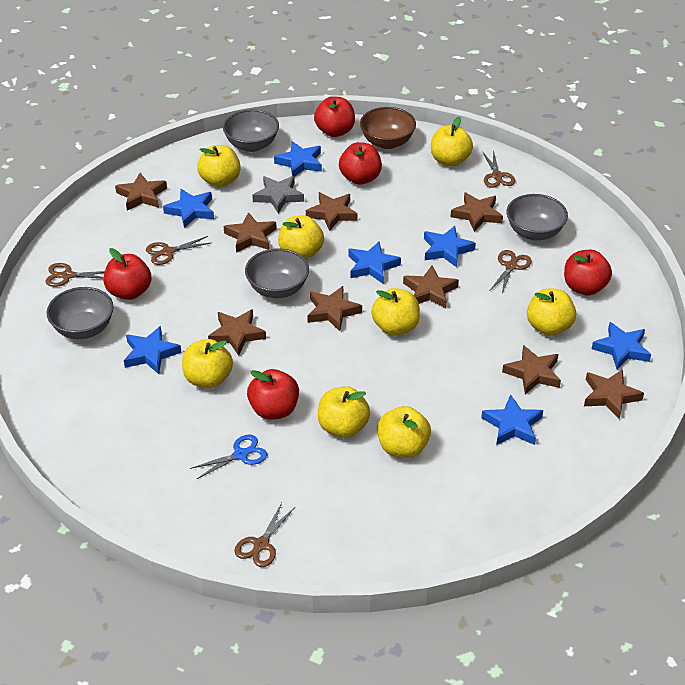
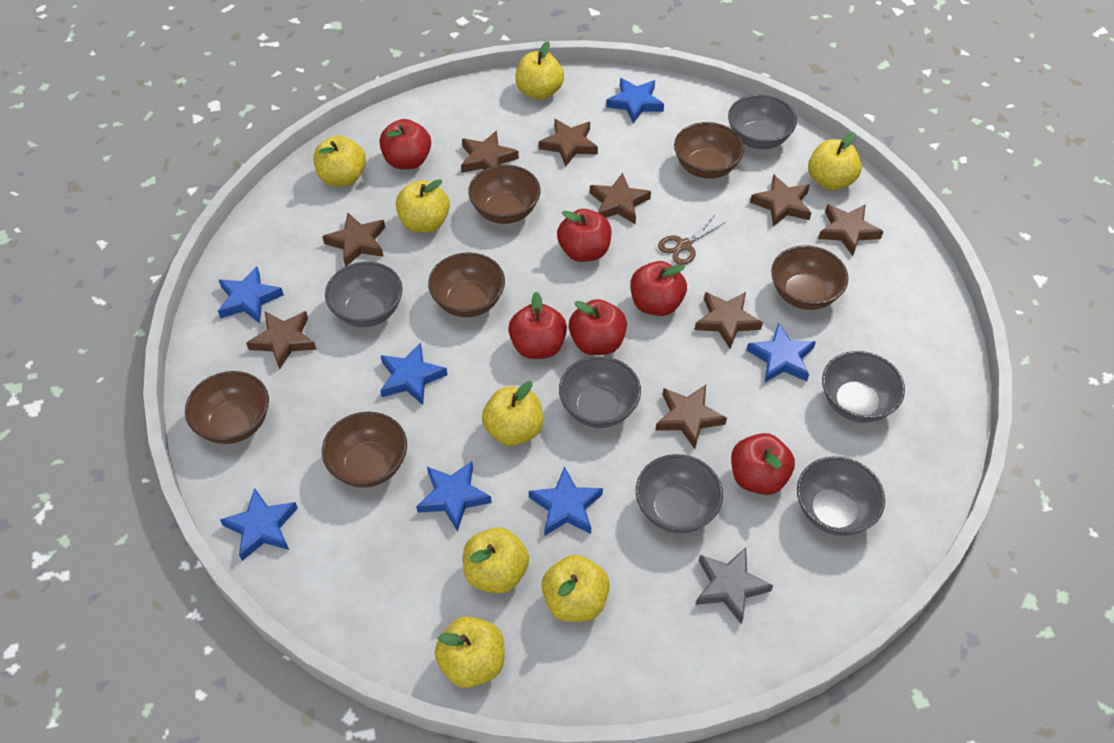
blue scissors: 1 -> 0
brown bowl: 1 -> 6
brown scissors: 5 -> 1
grey bowl: 4 -> 6
red apple: 5 -> 6

